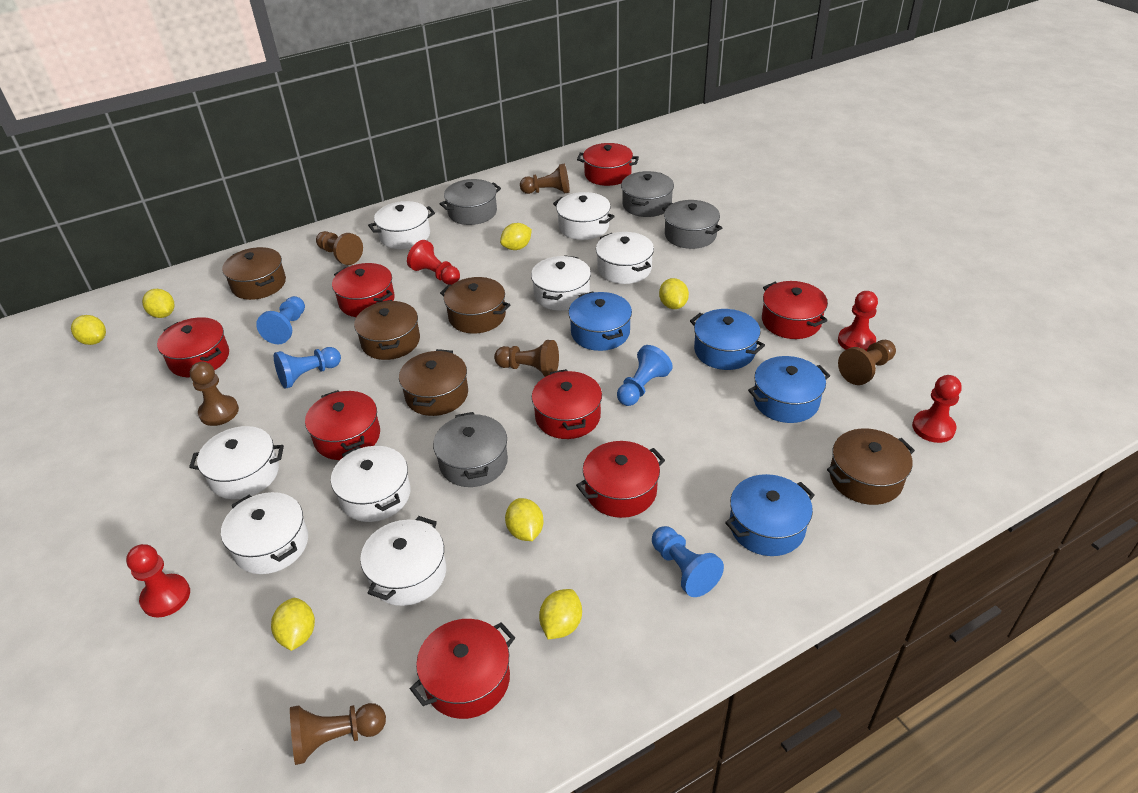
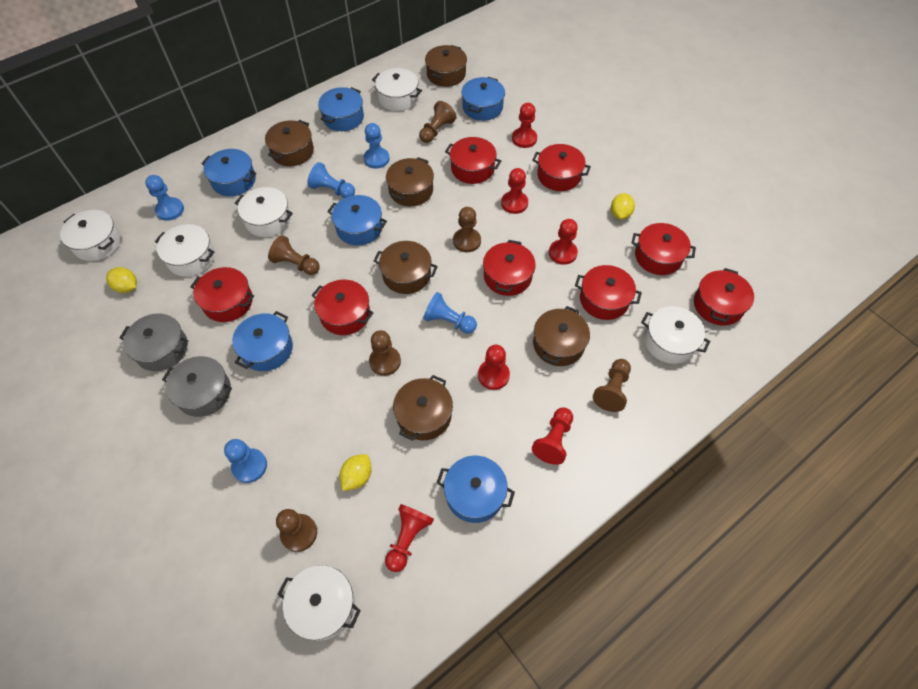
blue pawn: 4 -> 5
blue pot: 4 -> 6
brown pot: 5 -> 6
grey pot: 4 -> 2
red pawn: 4 -> 6
white pot: 8 -> 6
yellow lemon: 7 -> 3

